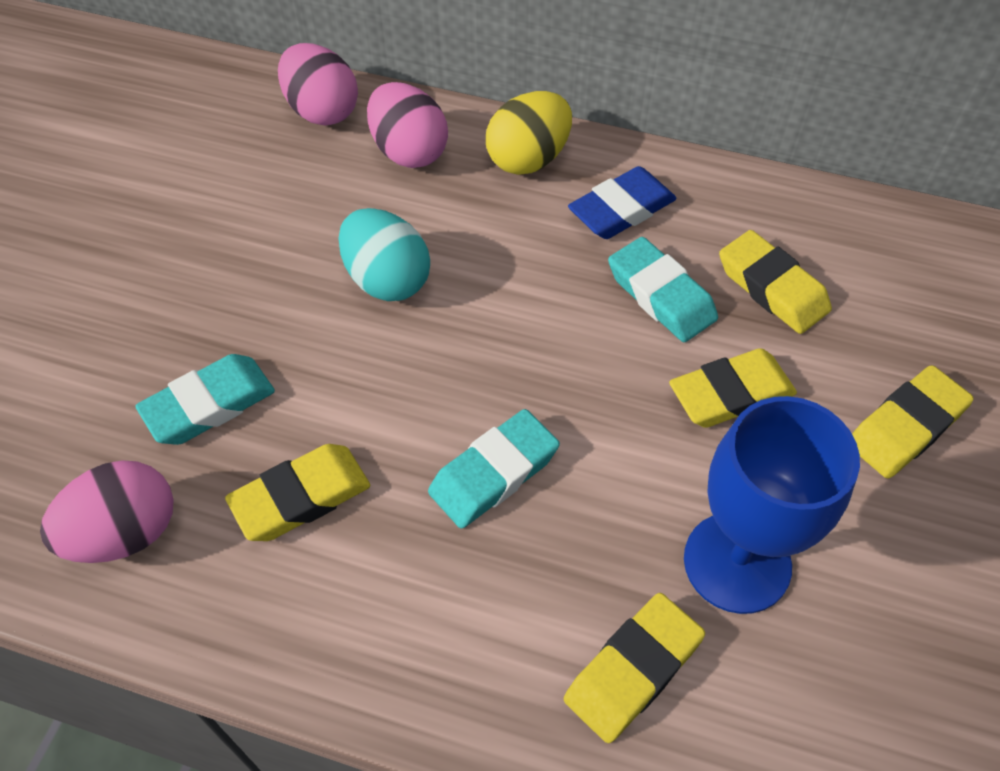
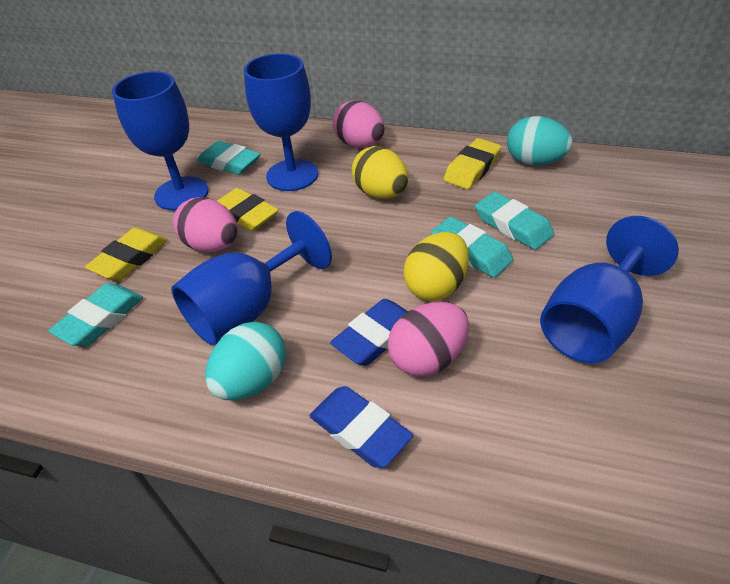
blue eraser: 1 -> 2
blue goblet: 1 -> 4
turquoise egg: 1 -> 2
turquoise eraser: 3 -> 4
yellow egg: 1 -> 2
yellow eraser: 5 -> 3

